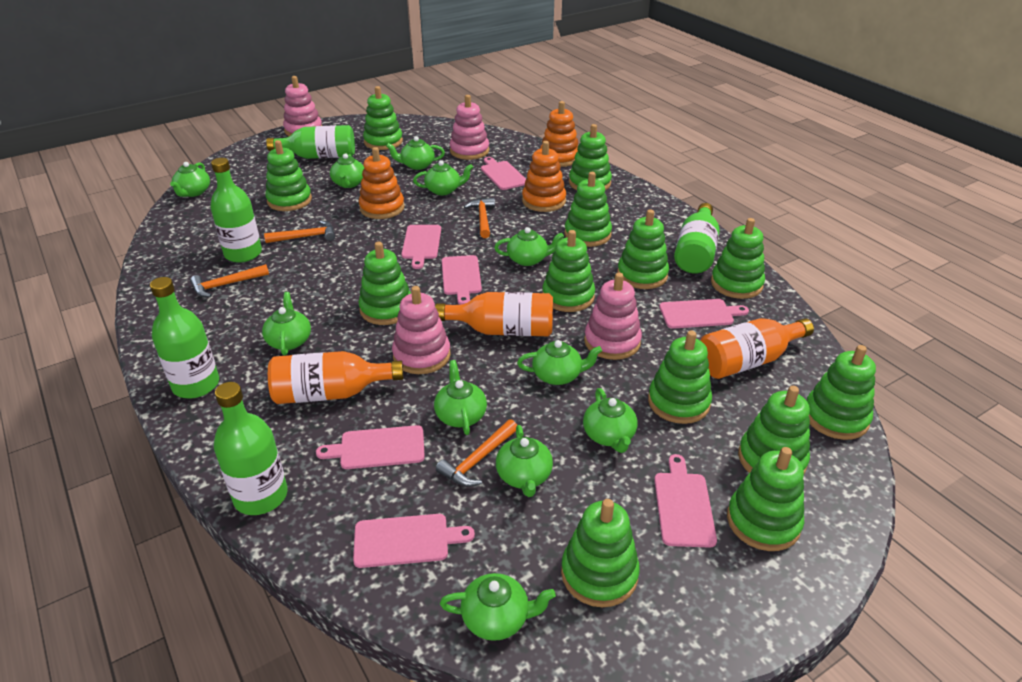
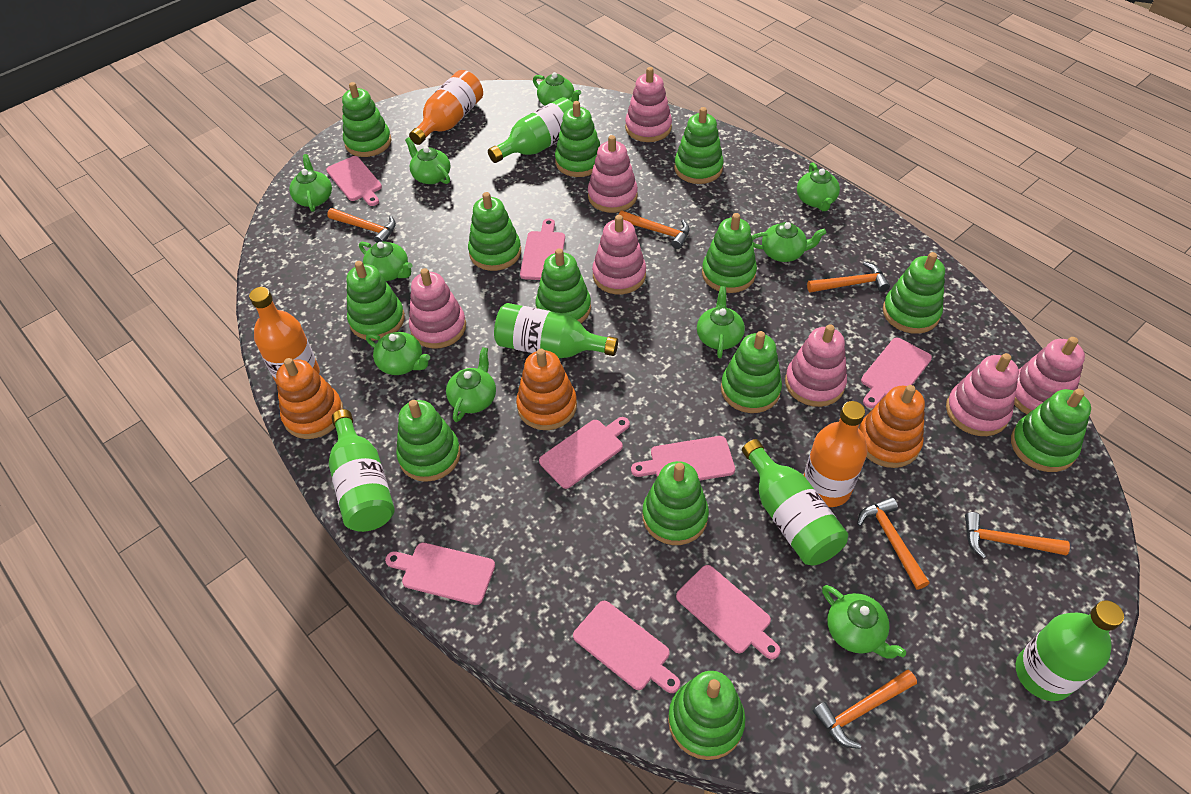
green teapot: 11 -> 10
orange hammer: 4 -> 6
pink cutting board: 7 -> 8
pink stacking toy: 4 -> 7

